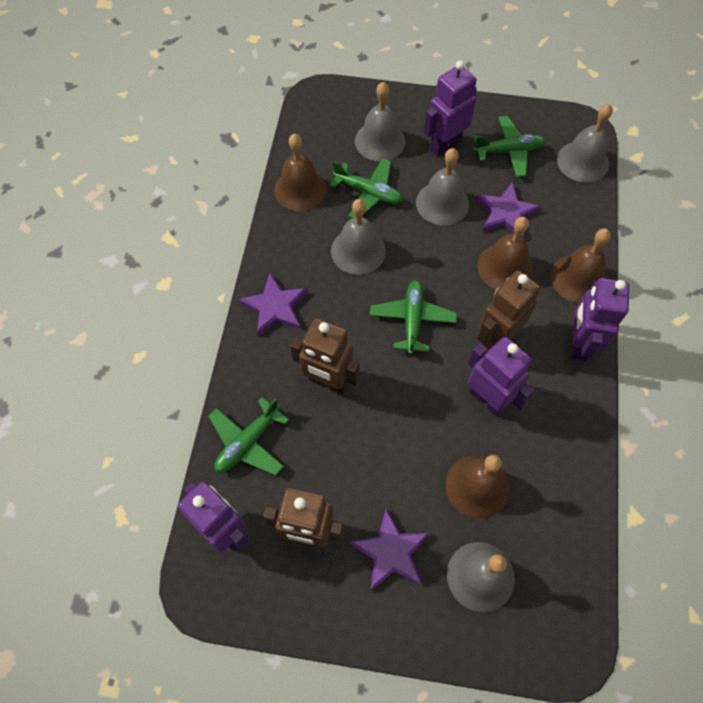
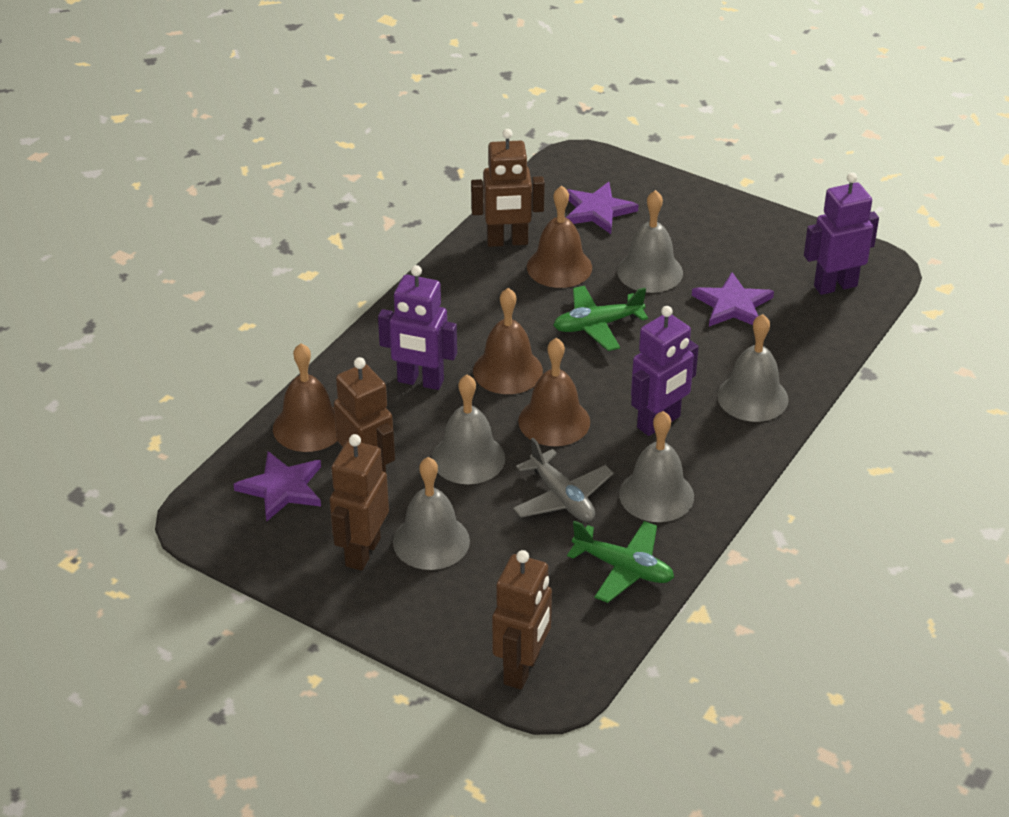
brown robot: 3 -> 4
green plane: 4 -> 2
grey plane: 0 -> 1
purple robot: 4 -> 3

